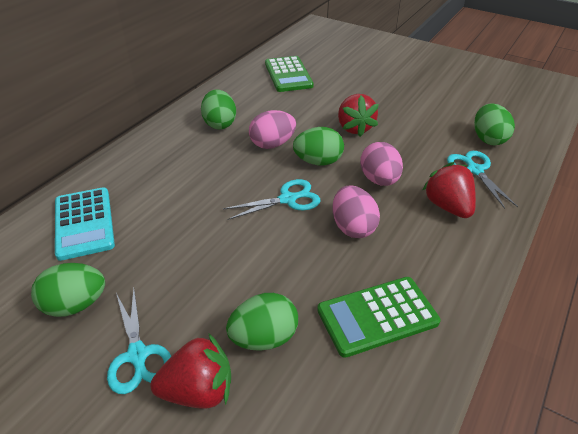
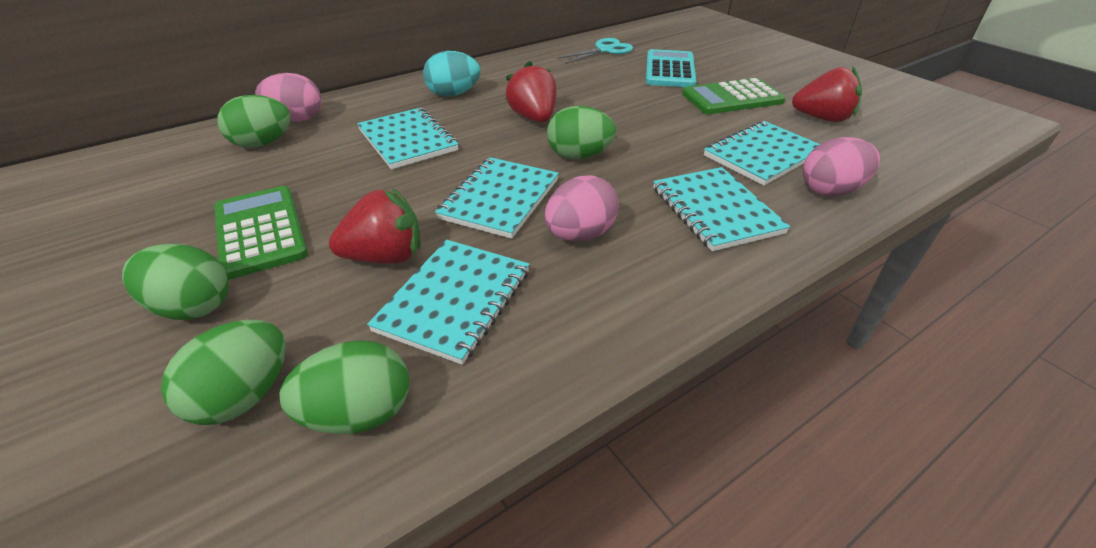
turquoise egg: 0 -> 1
turquoise notebook: 0 -> 5
turquoise scissors: 3 -> 1

